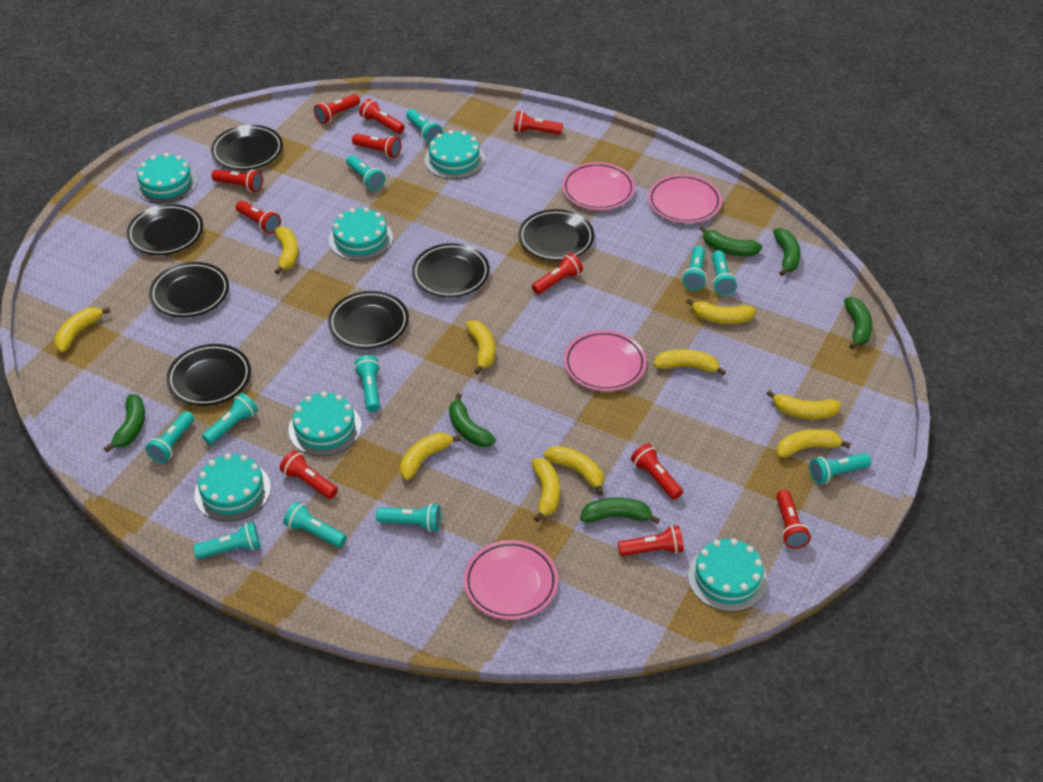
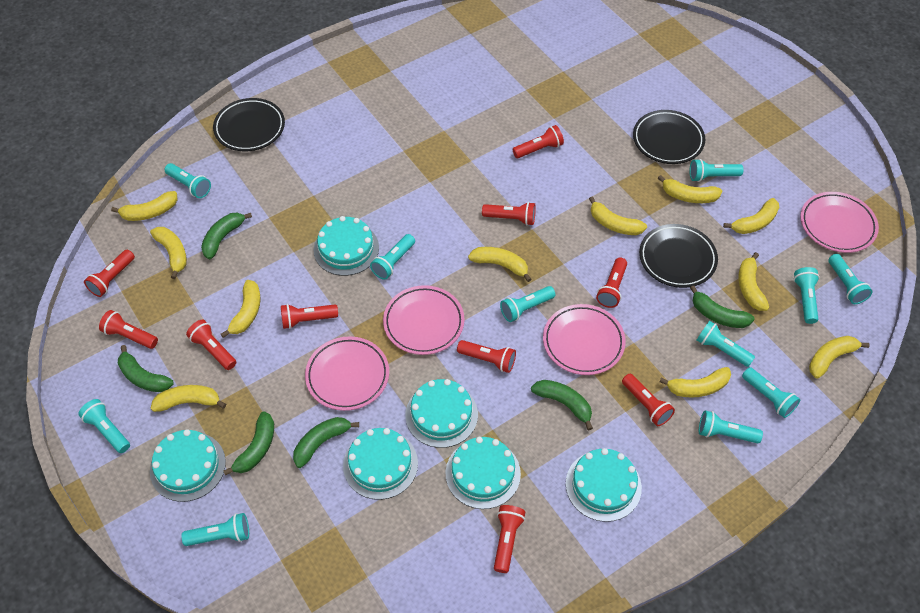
black plate: 7 -> 3
red flashlight: 11 -> 10
yellow banana: 10 -> 11

